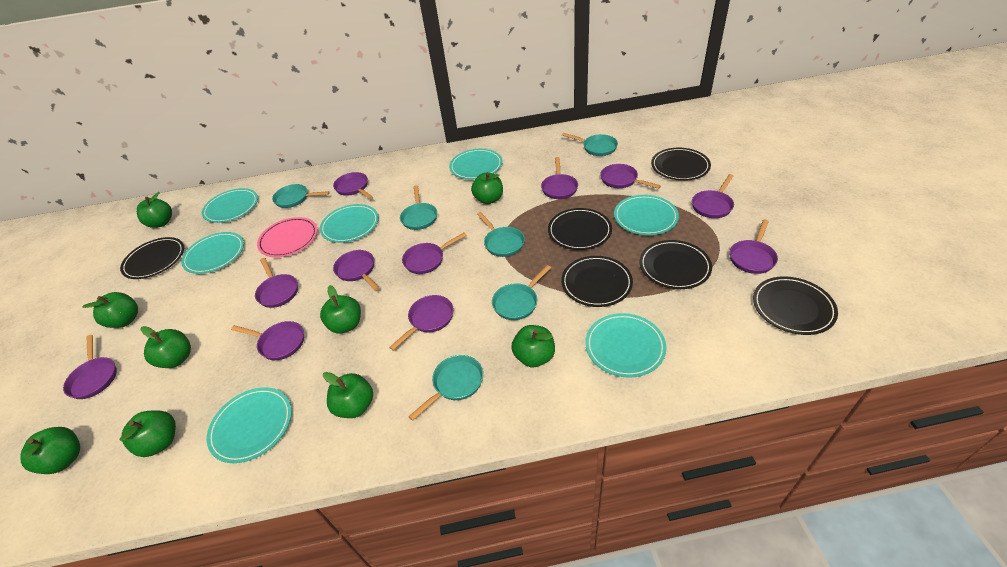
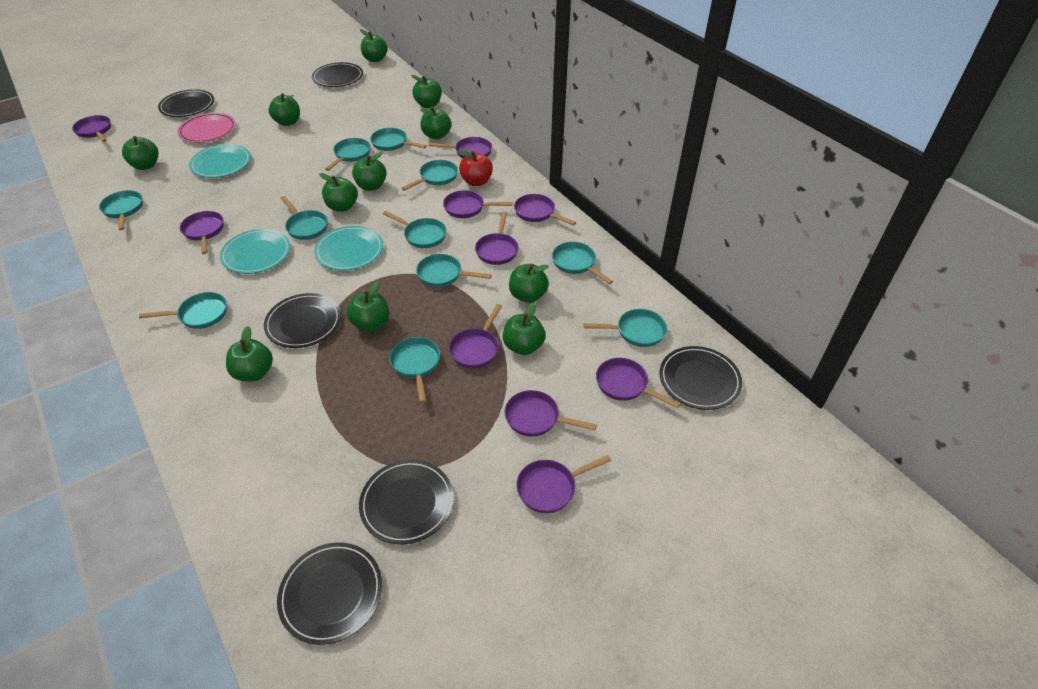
green apple: 9 -> 11
purple pan: 11 -> 10
red apple: 0 -> 1
turquoise pan: 6 -> 11
turquoise plate: 7 -> 3

